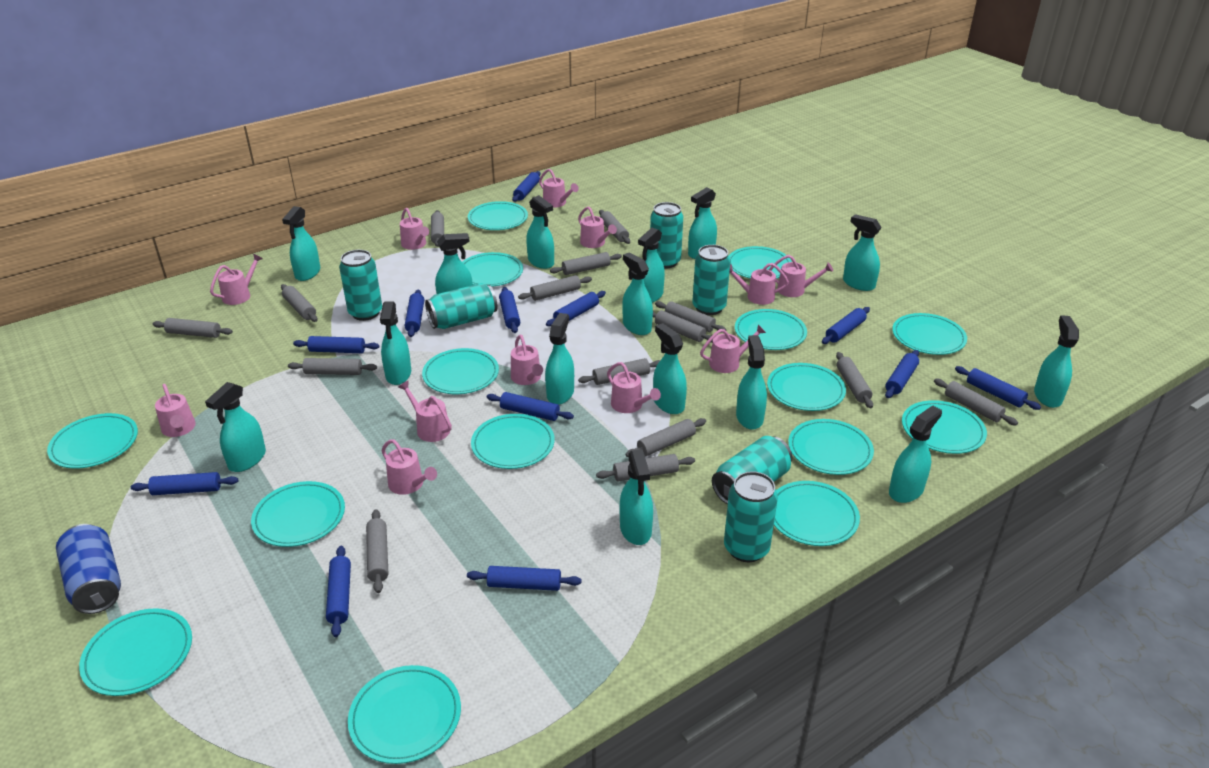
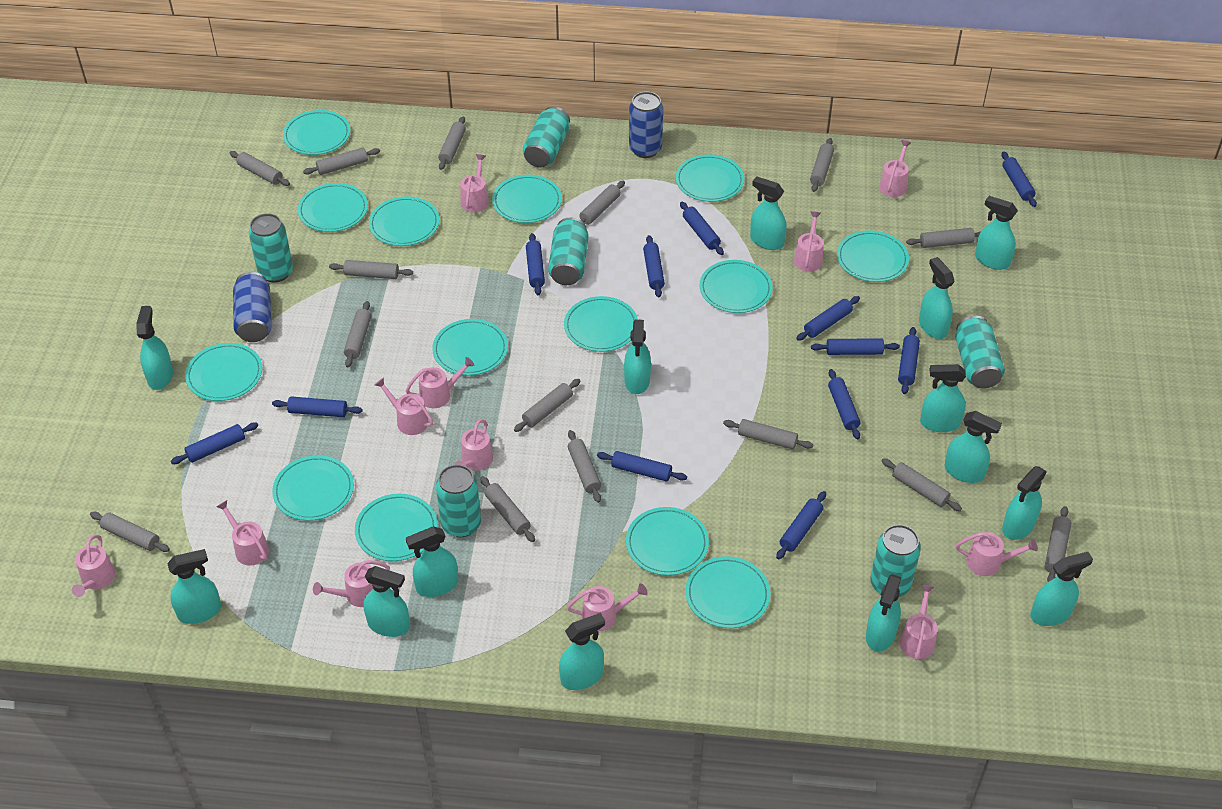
blue can: 1 -> 2
turquoise plate: 15 -> 14
turquoise spray bottle: 15 -> 14

